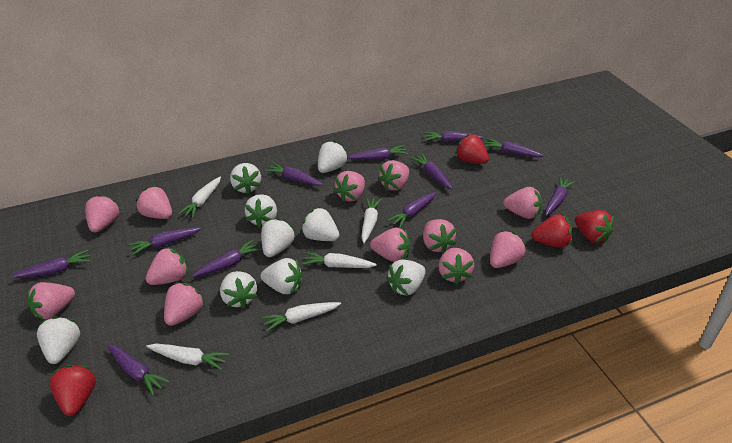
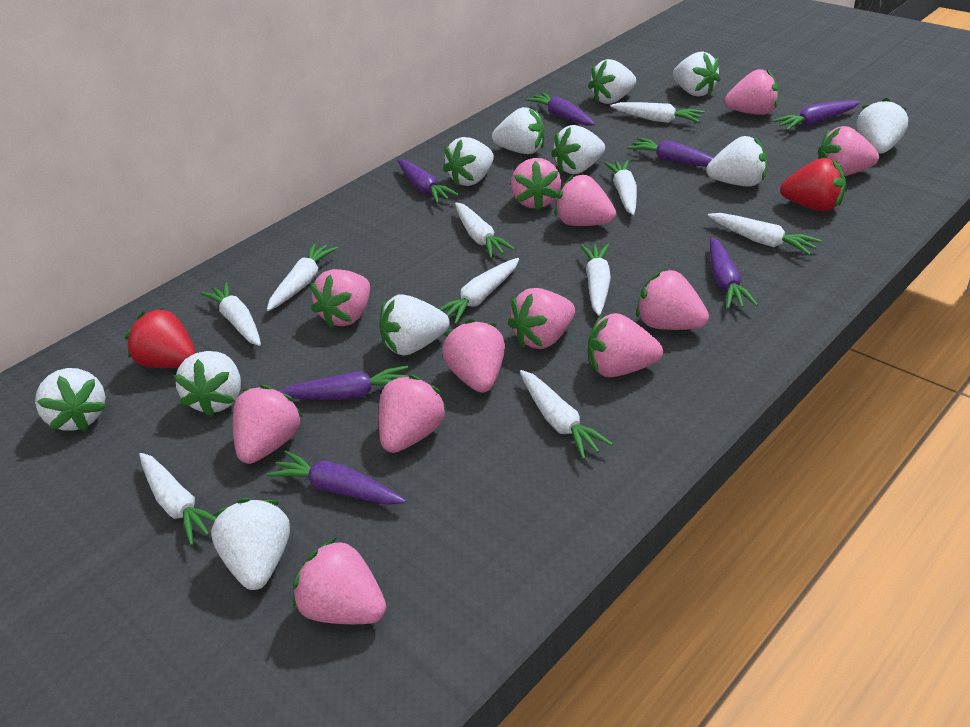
purple carrot: 11 -> 7
red strawberry: 4 -> 2
white carrot: 5 -> 10
white strawberry: 9 -> 11

